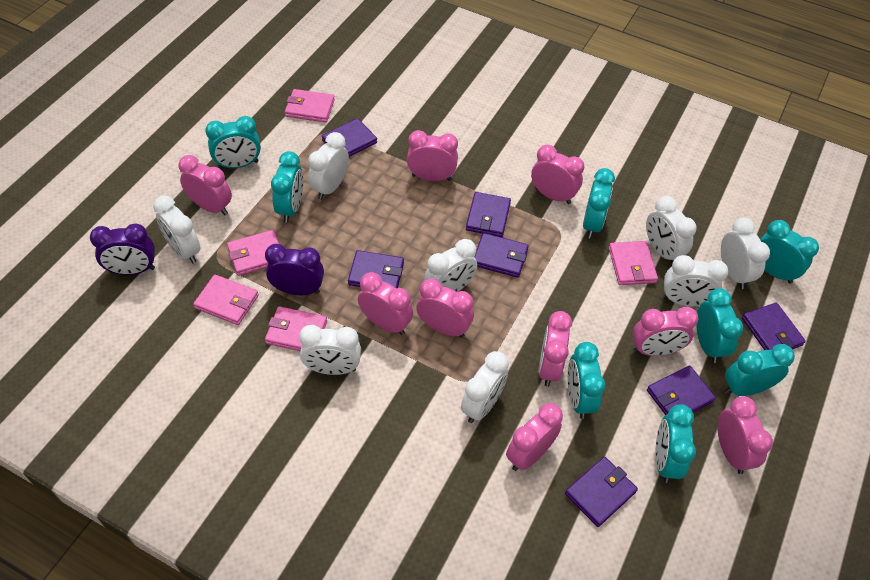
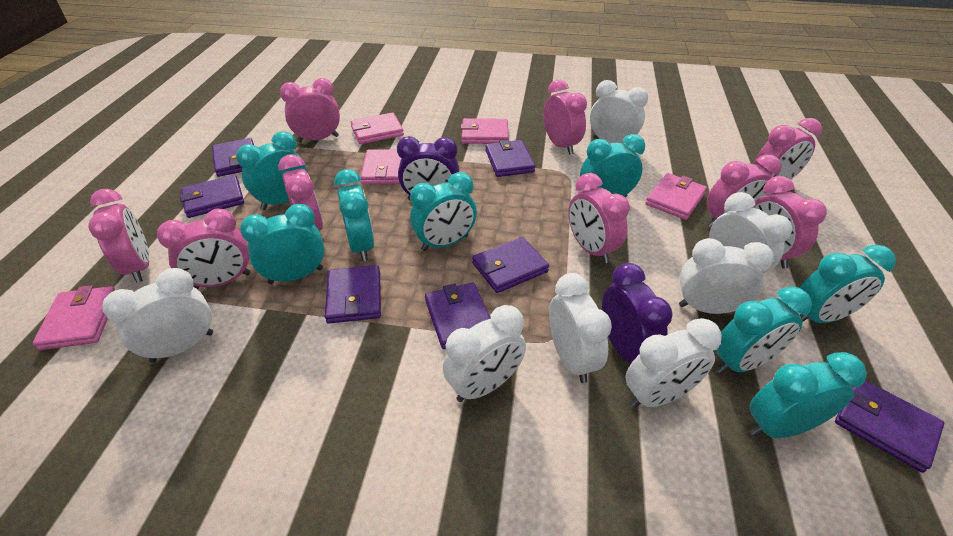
white clock: 8 -> 7

